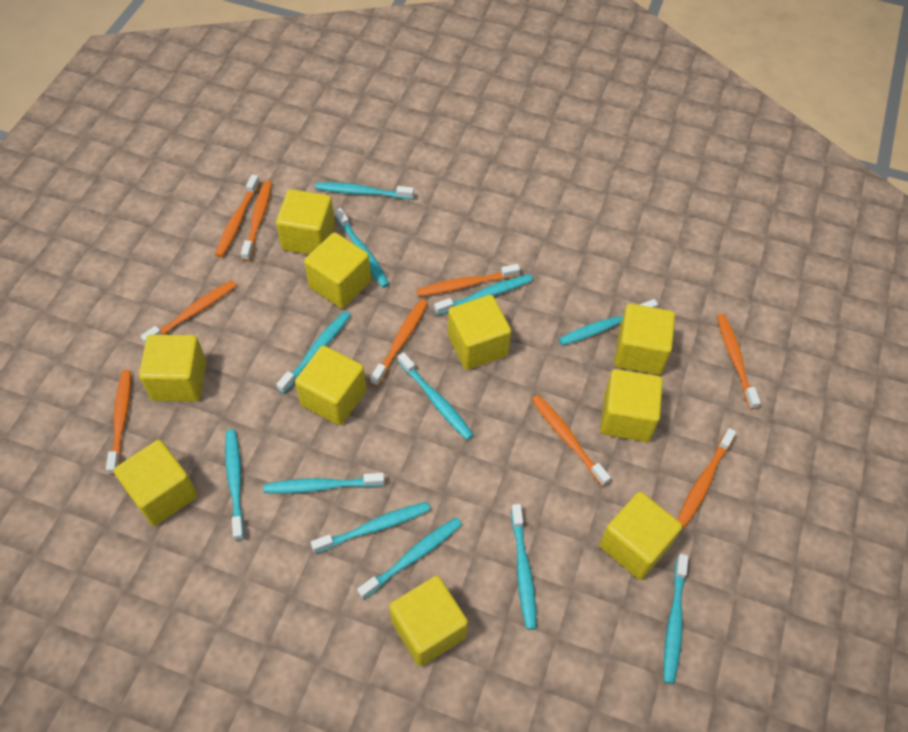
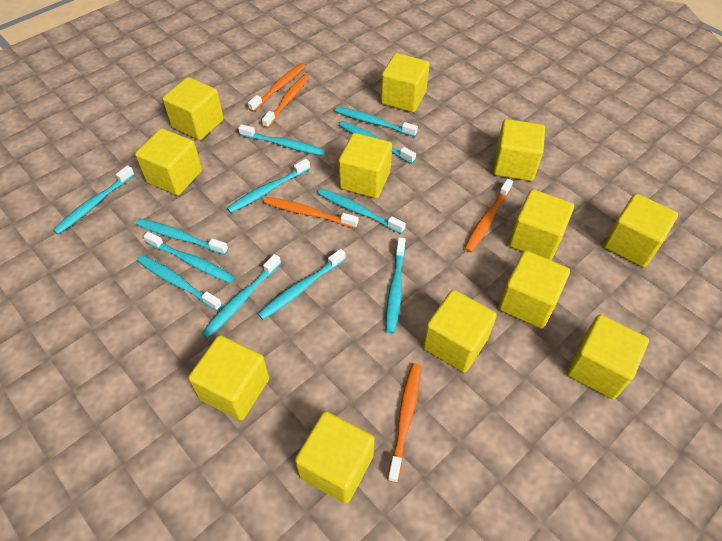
orange toothbrush: 9 -> 5
yellow cube: 10 -> 12

